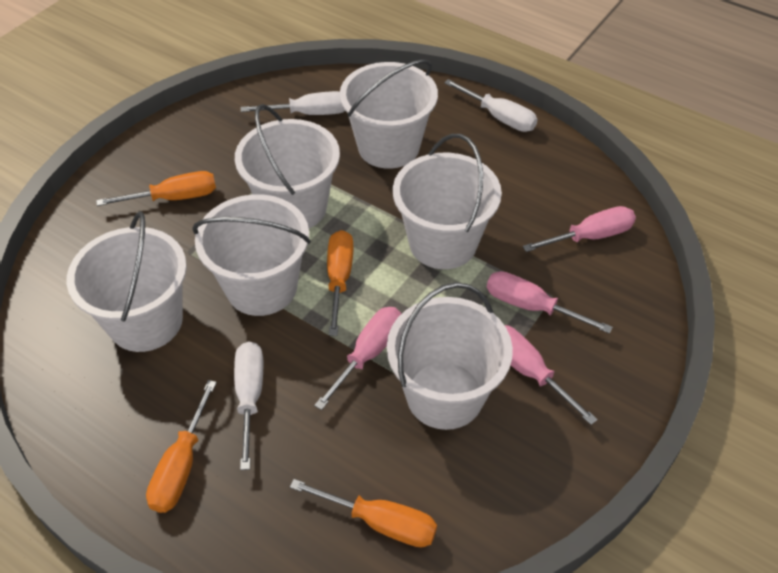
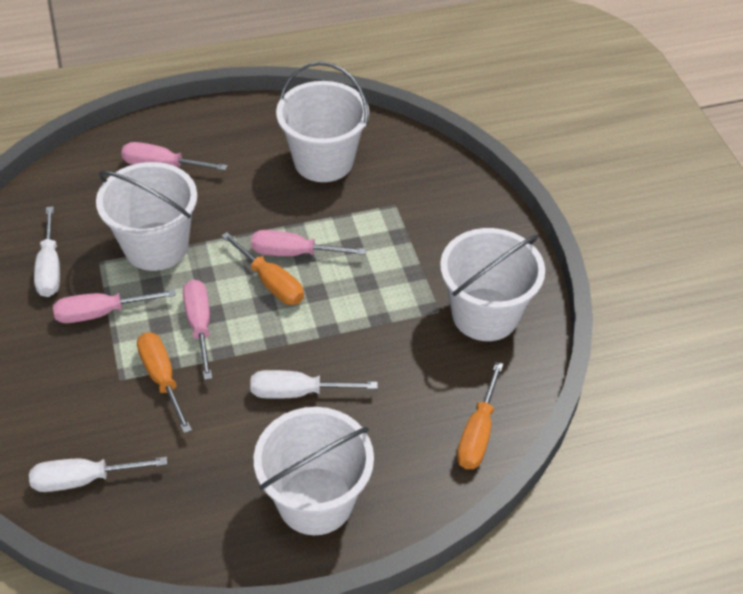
orange screwdriver: 4 -> 3
white bucket: 6 -> 4

